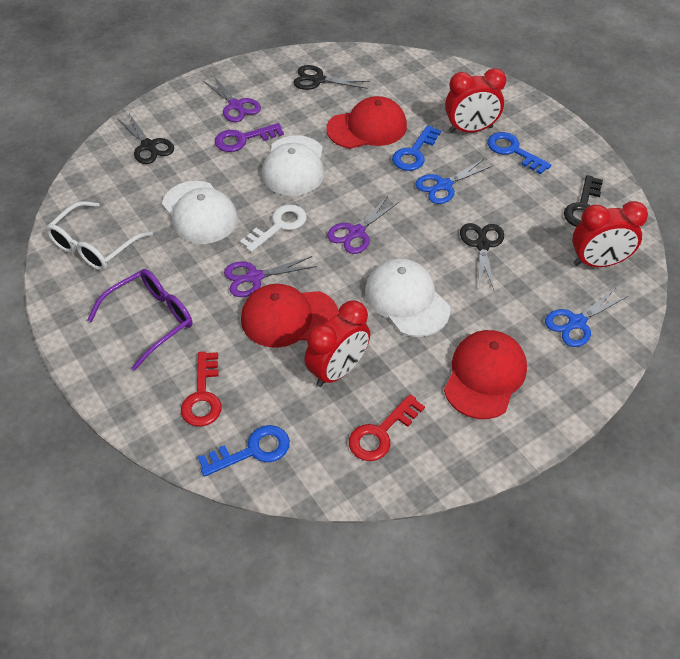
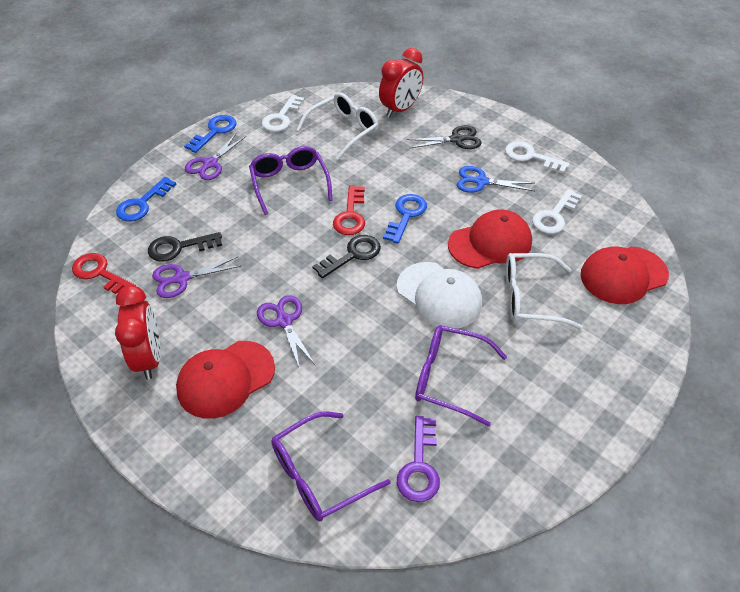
black key: 1 -> 2
black scissors: 3 -> 1
blue scissors: 2 -> 1
purple glasses: 1 -> 3
red clock: 3 -> 2
white cap: 3 -> 1
white glasses: 1 -> 2
white key: 1 -> 3

